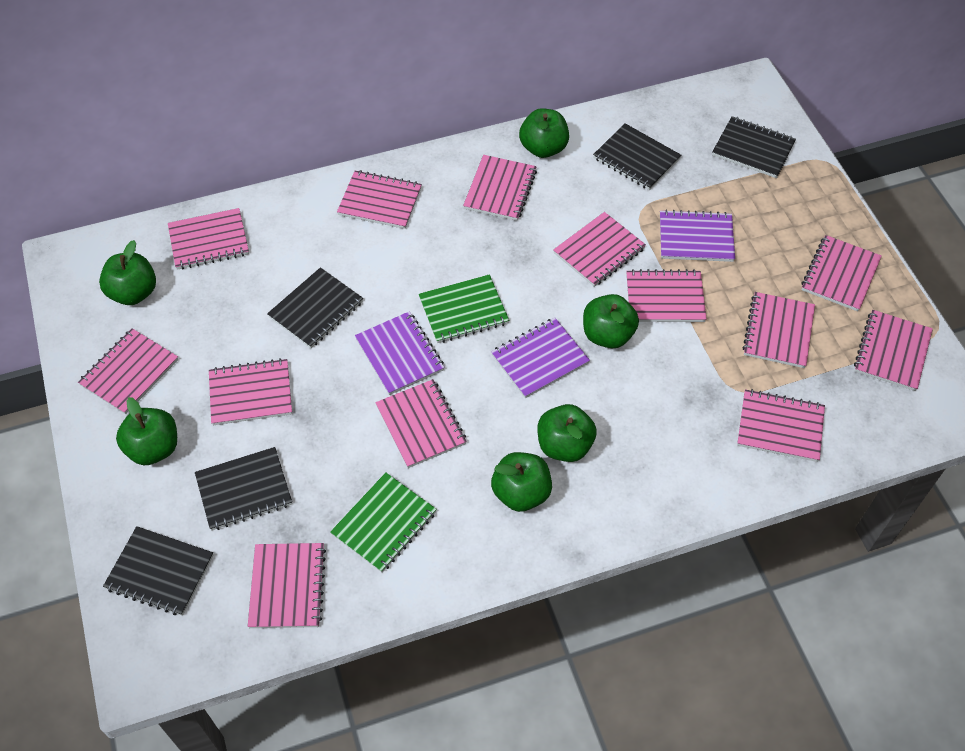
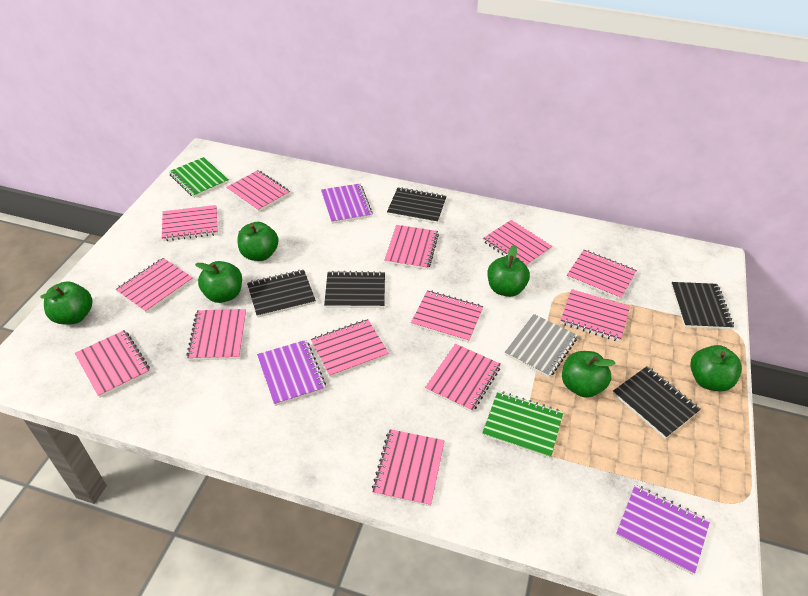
grey notebook: 0 -> 1

